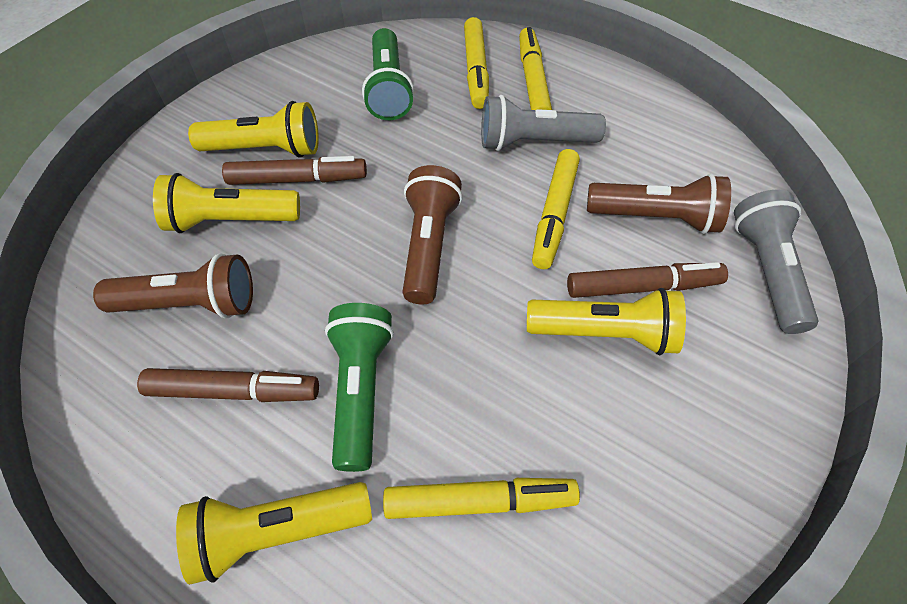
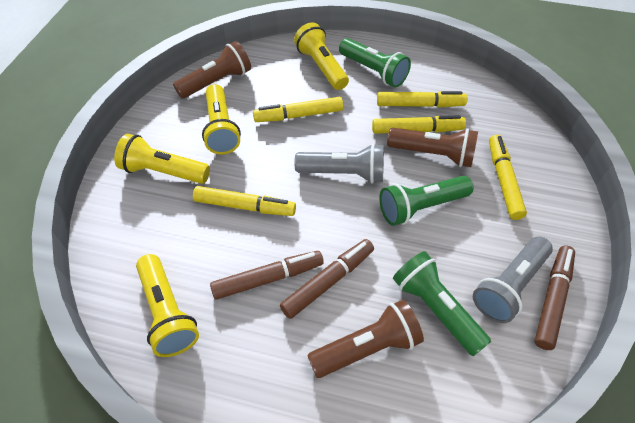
green flashlight: 2 -> 3
yellow marker: 4 -> 5

